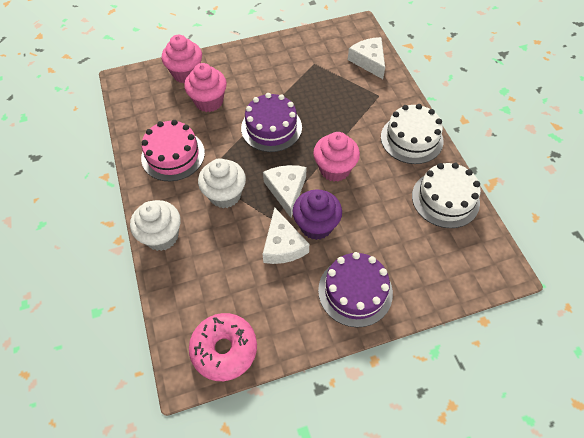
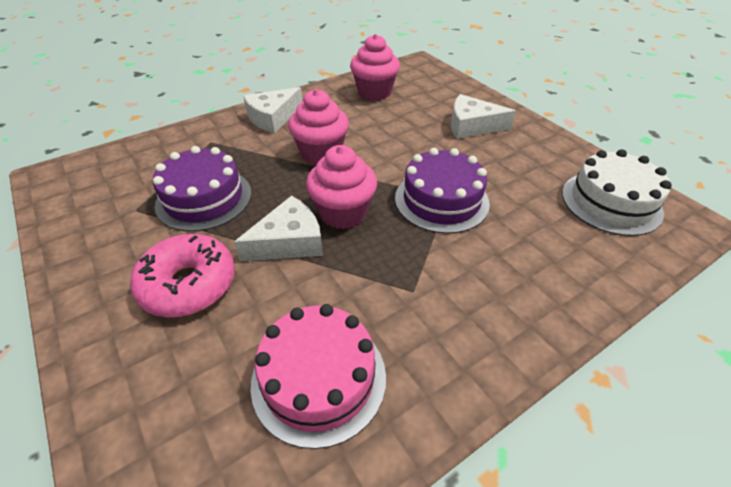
purple cupcake: 1 -> 0
white cake: 2 -> 1
white cupcake: 2 -> 0

